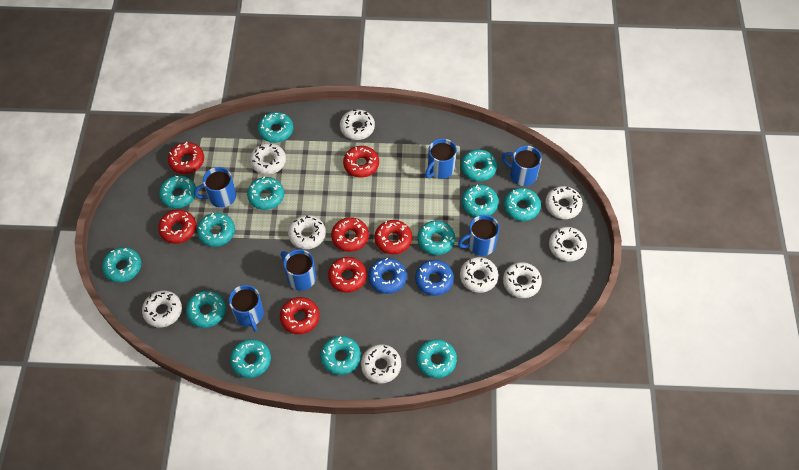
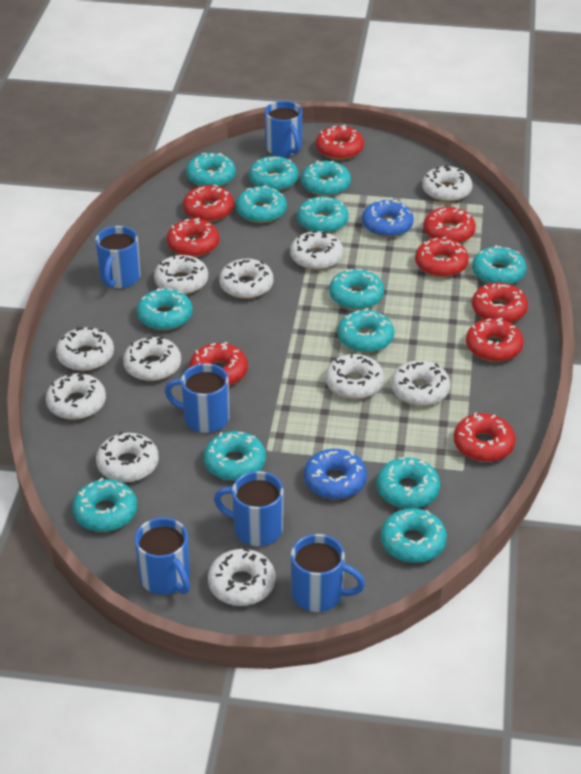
red donut: 7 -> 9
white donut: 9 -> 11

